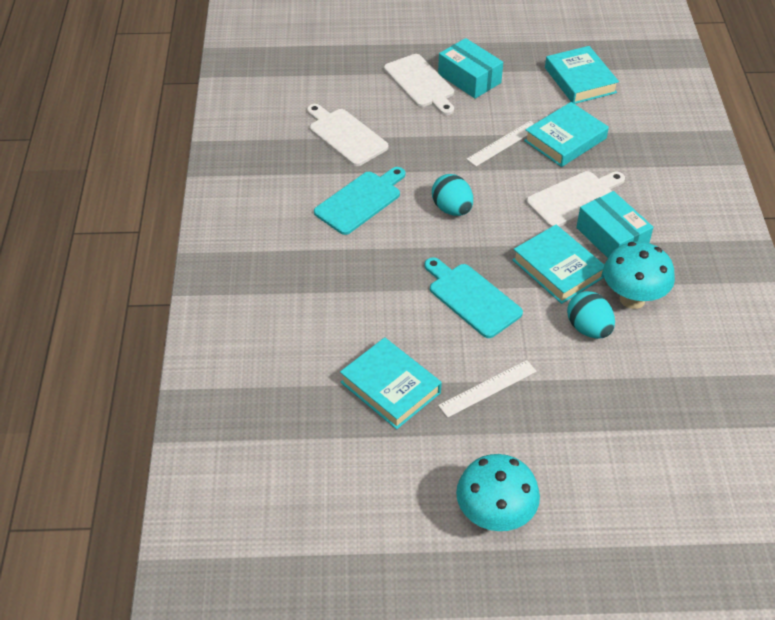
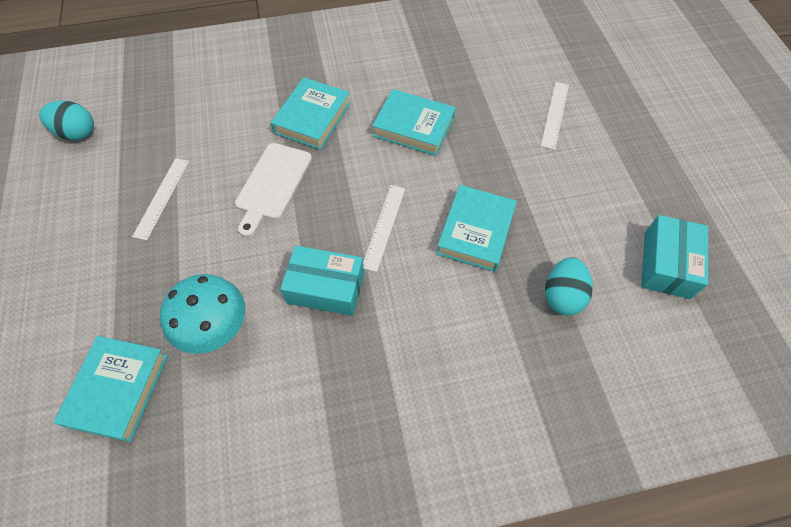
turquoise cutting board: 2 -> 0
turquoise mushroom: 2 -> 1
white cutting board: 3 -> 1
white ruler: 2 -> 3

